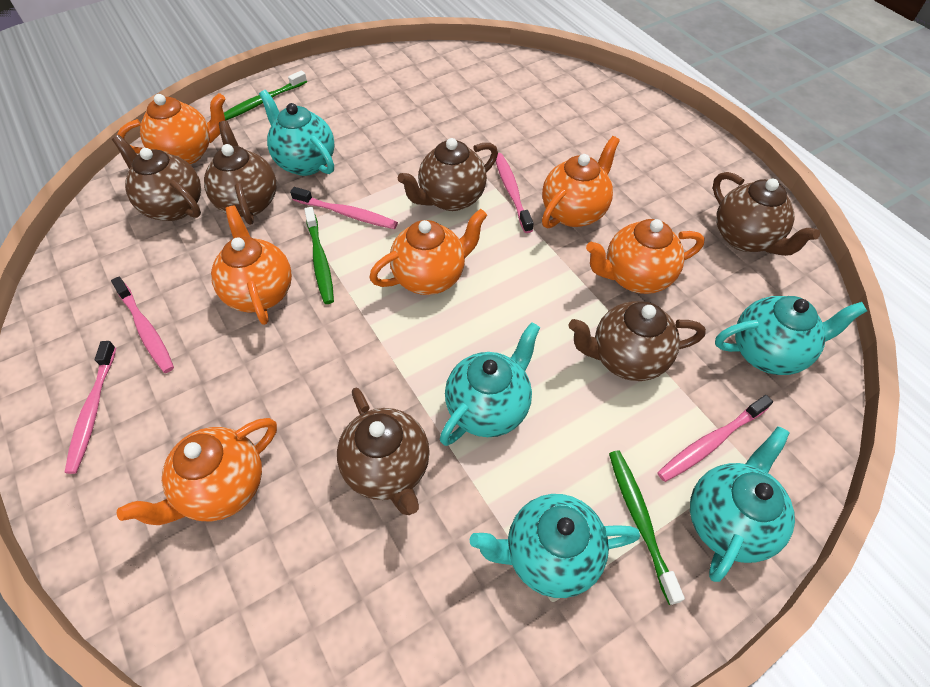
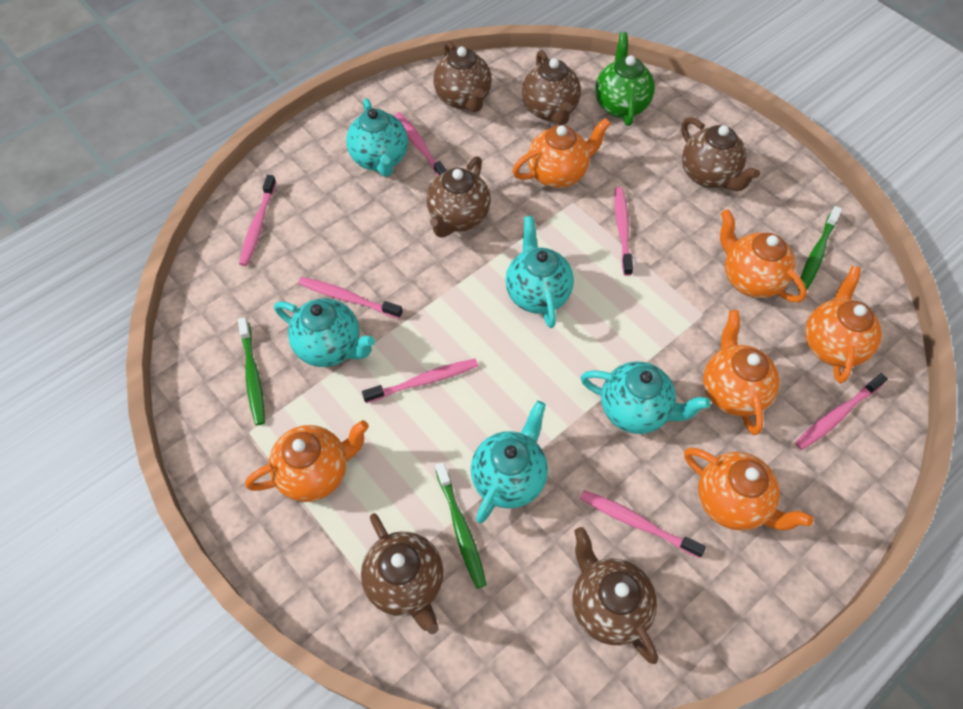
green teapot: 0 -> 1
pink toothbrush: 5 -> 7

